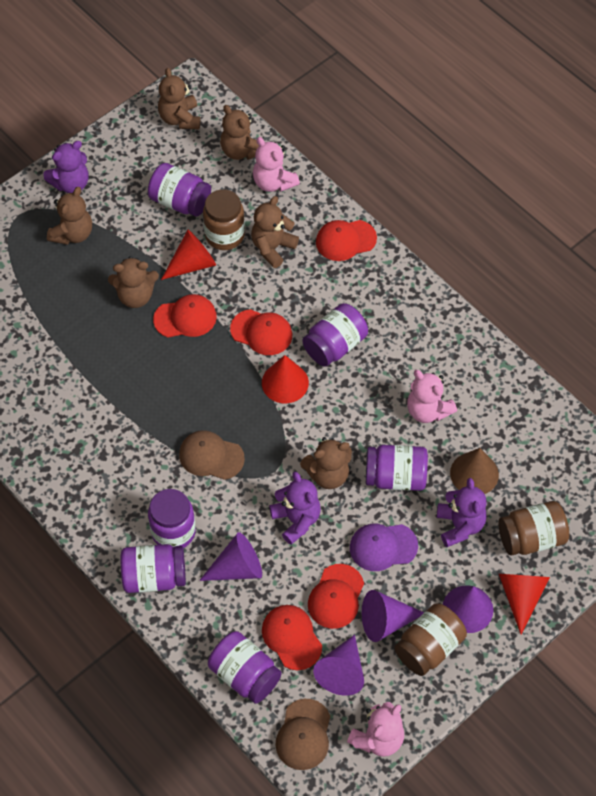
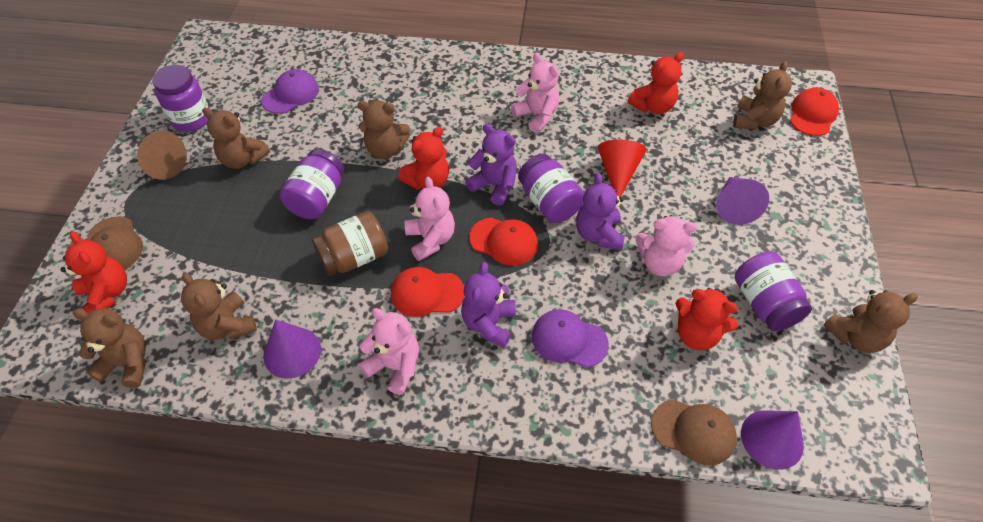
brown jar: 3 -> 1
pink teddy bear: 3 -> 4
purple cap: 1 -> 2
purple cone: 4 -> 3
purple jar: 6 -> 4
red cap: 5 -> 3
red cone: 3 -> 1
red teddy bear: 0 -> 4

